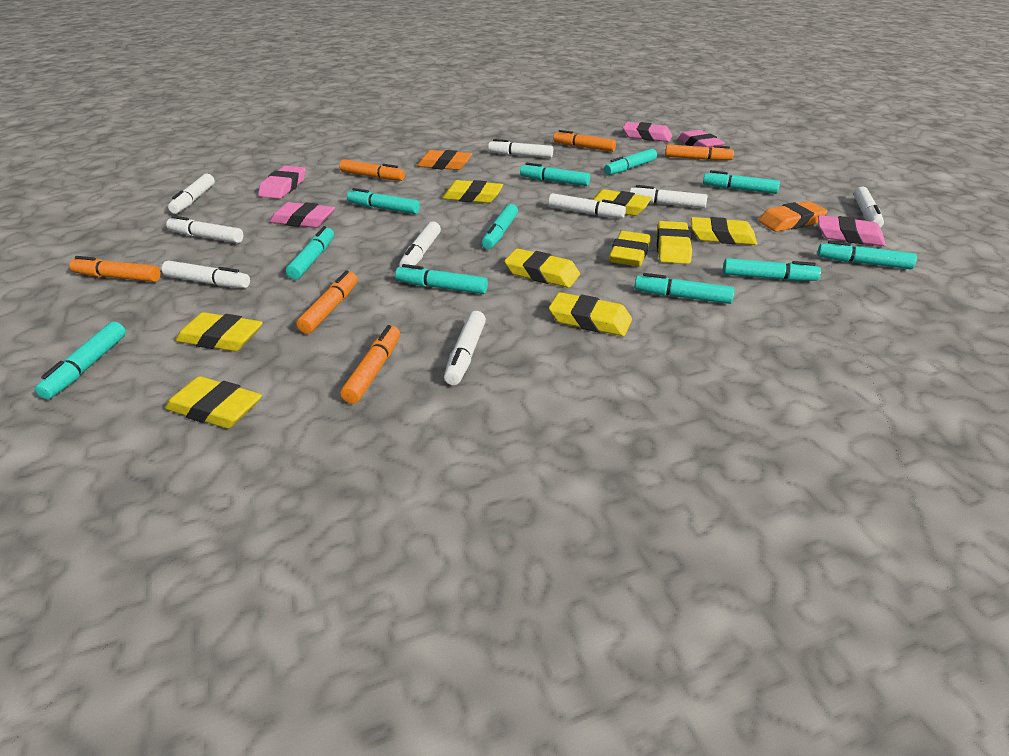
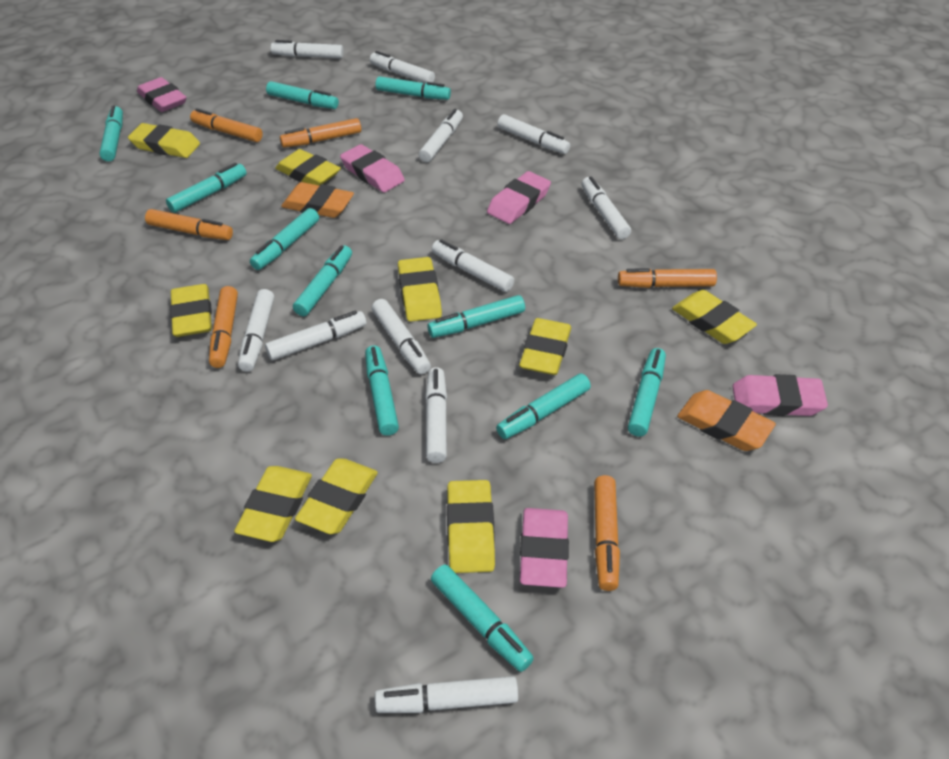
white marker: 9 -> 11

